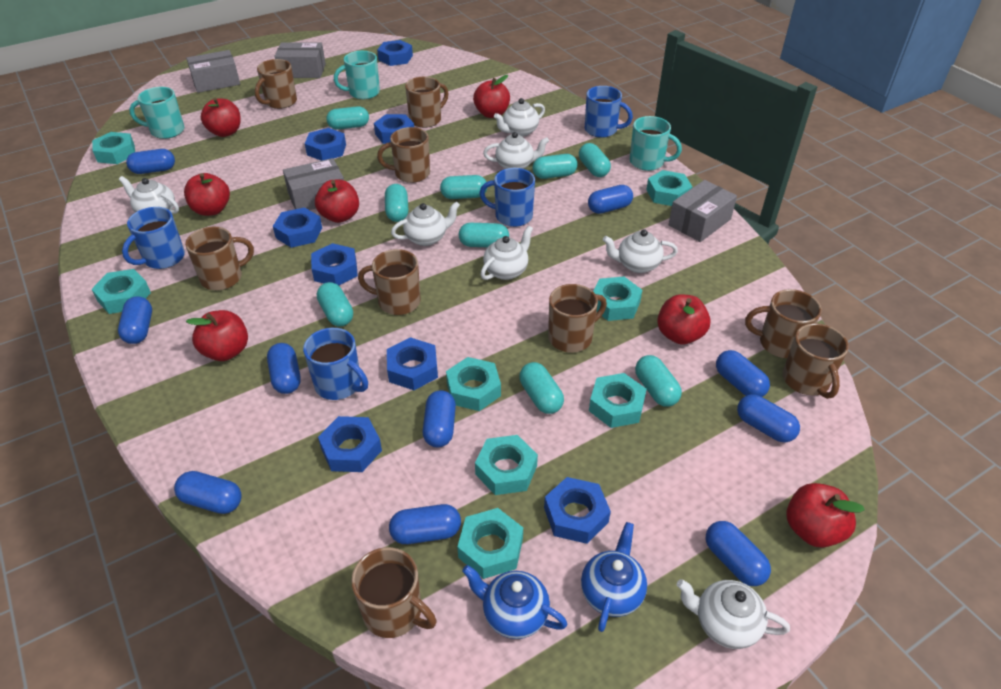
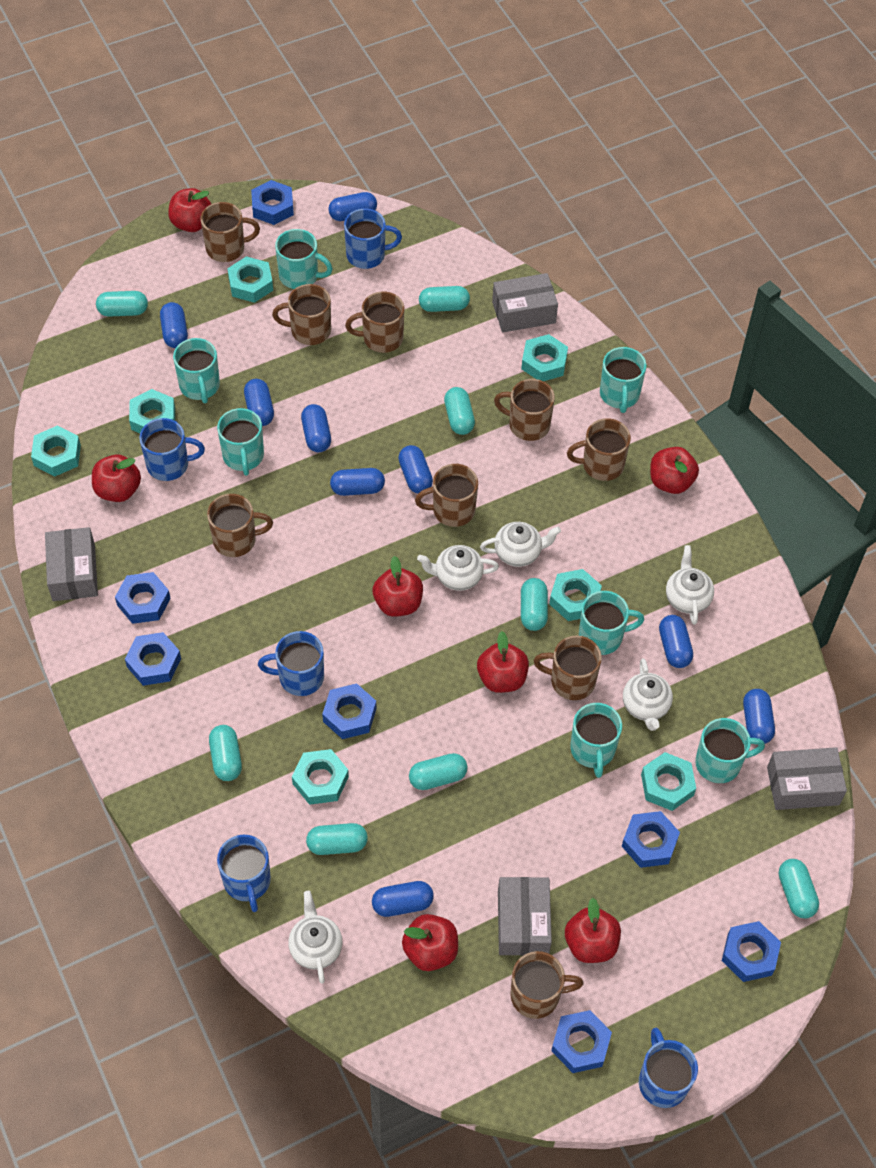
blue capsule: 10 -> 9
blue mug: 4 -> 5
blue nut: 8 -> 7
blue teapot: 2 -> 0
turquoise capsule: 9 -> 8
turquoise mug: 3 -> 7
turquoise nut: 8 -> 7
white teapot: 7 -> 5

